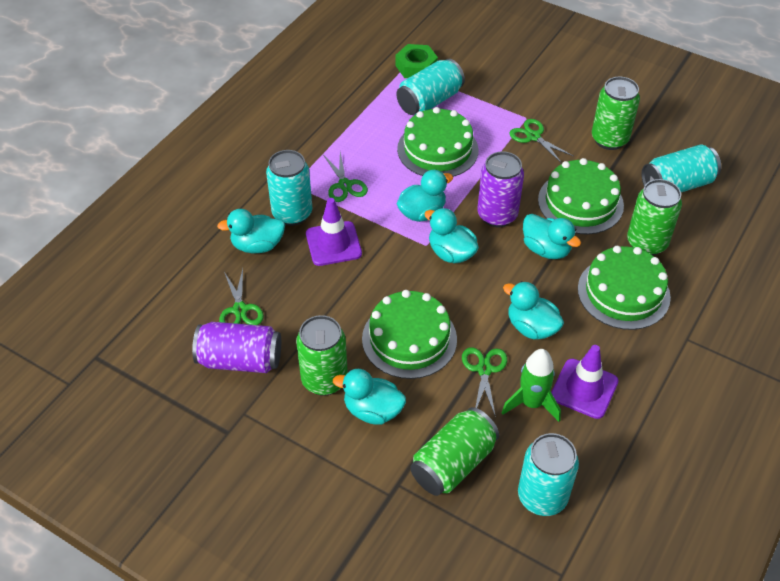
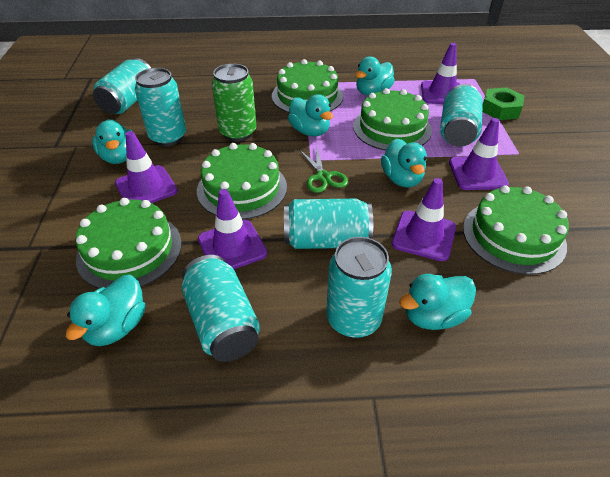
green cake: 4 -> 5
green can: 4 -> 1
green rocket: 1 -> 0
green scissors: 4 -> 1
purple can: 2 -> 0
purple traffic cone: 2 -> 5
turquoise can: 4 -> 6

